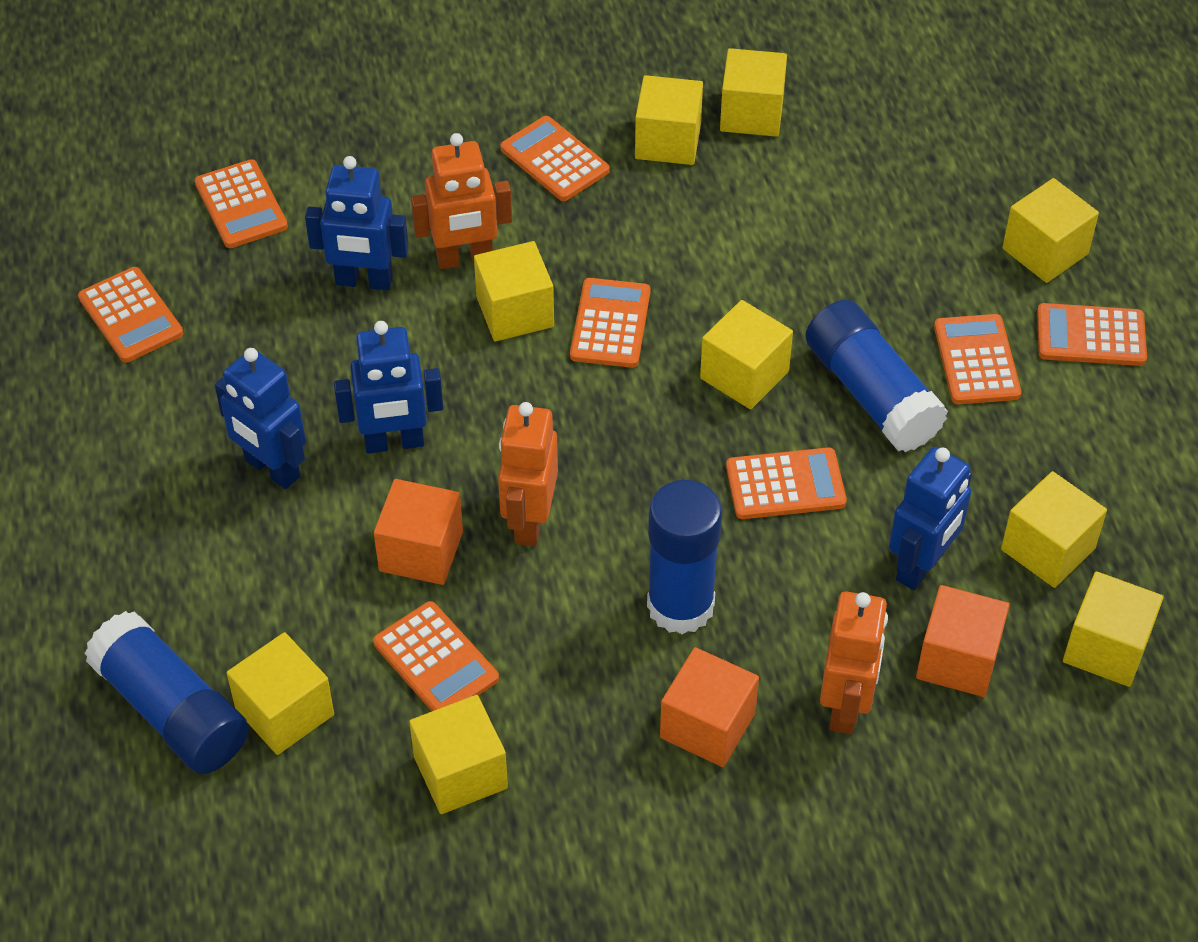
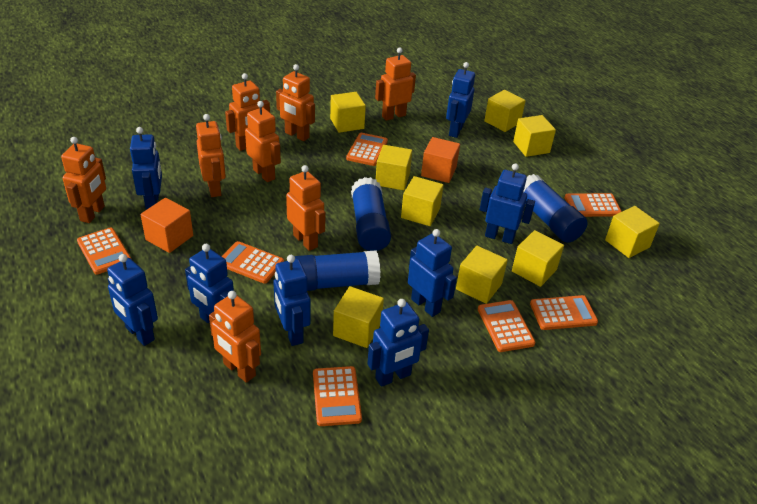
blue robot: 4 -> 8
orange calculator: 8 -> 7
orange cube: 3 -> 2
orange robot: 3 -> 8

